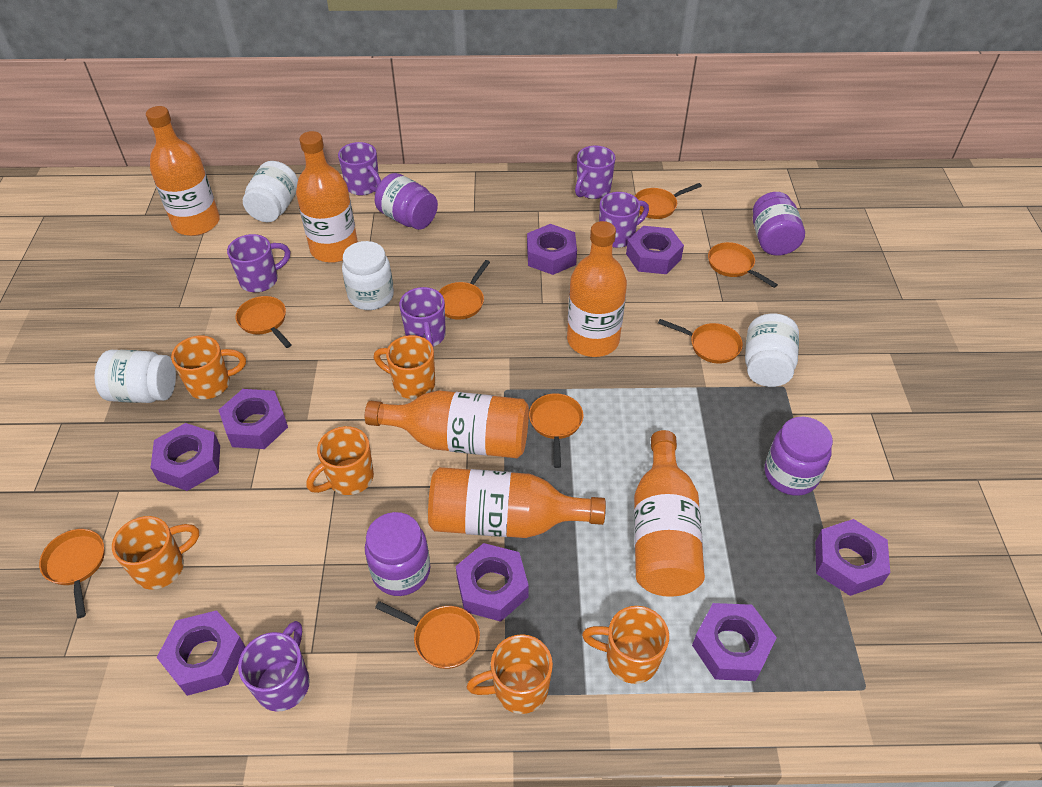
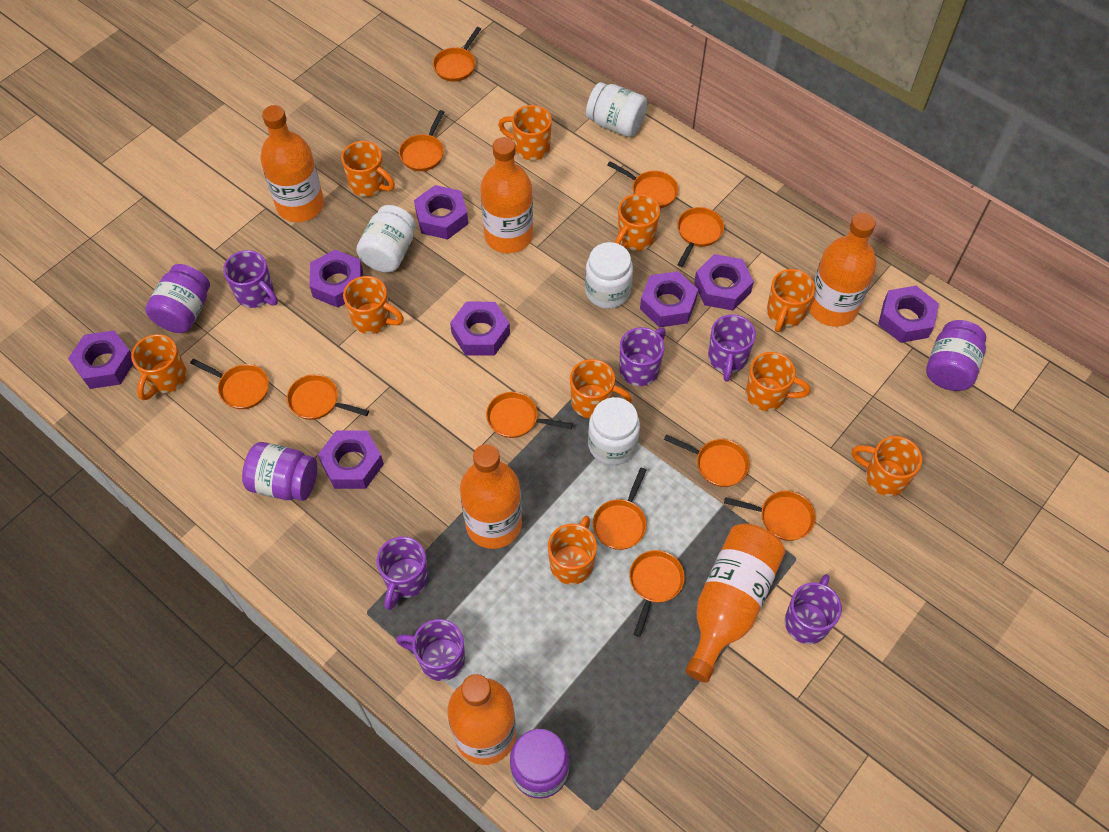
orange mug: 6 -> 10
orange pan: 8 -> 11

